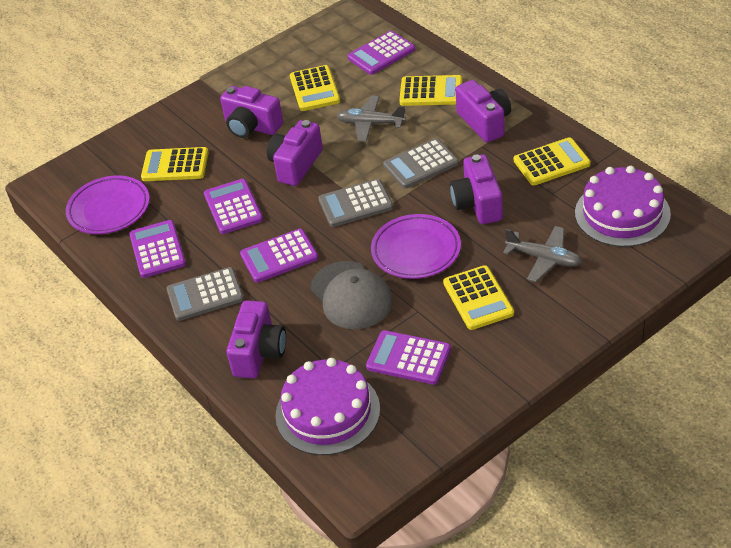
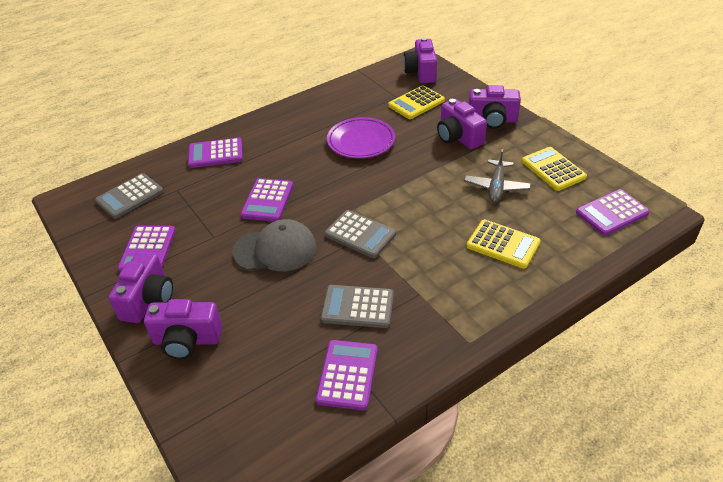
grey plane: 2 -> 1
purple cake: 2 -> 0
purple plate: 2 -> 1
yellow calculator: 5 -> 3

